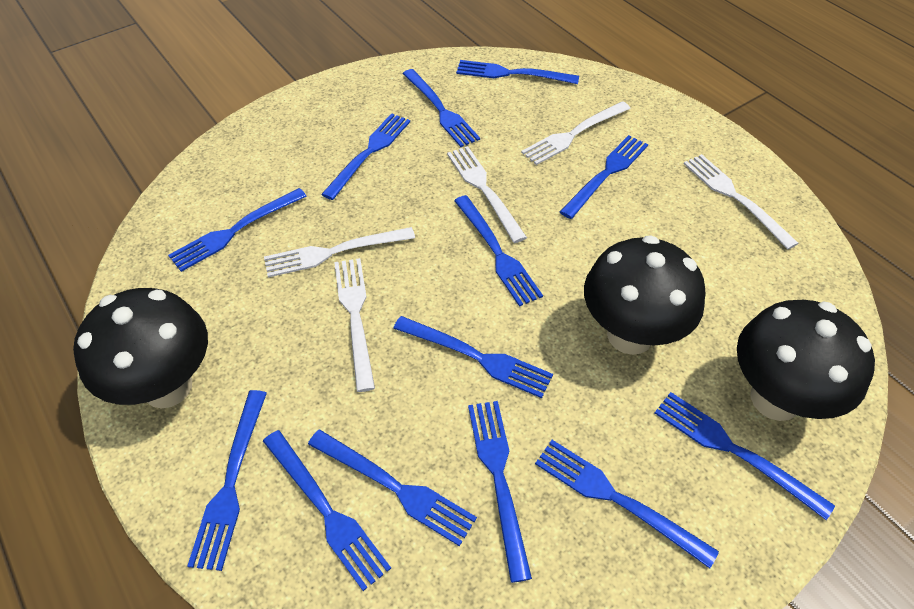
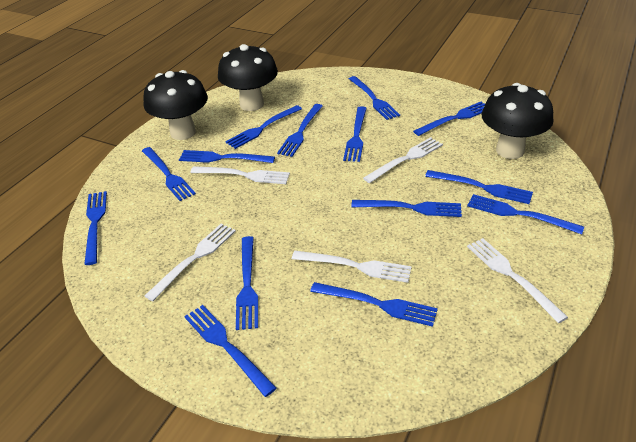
blue fork: 13 -> 14

